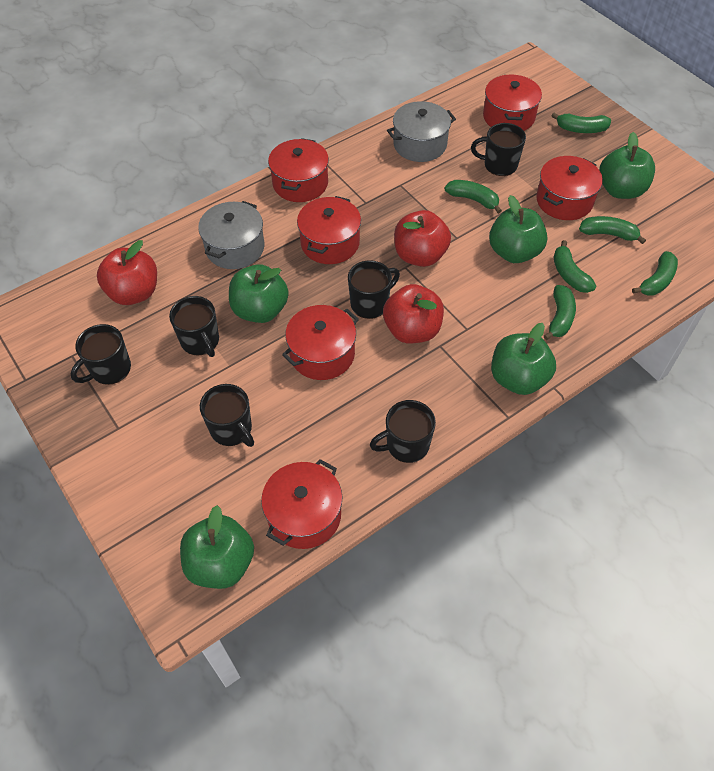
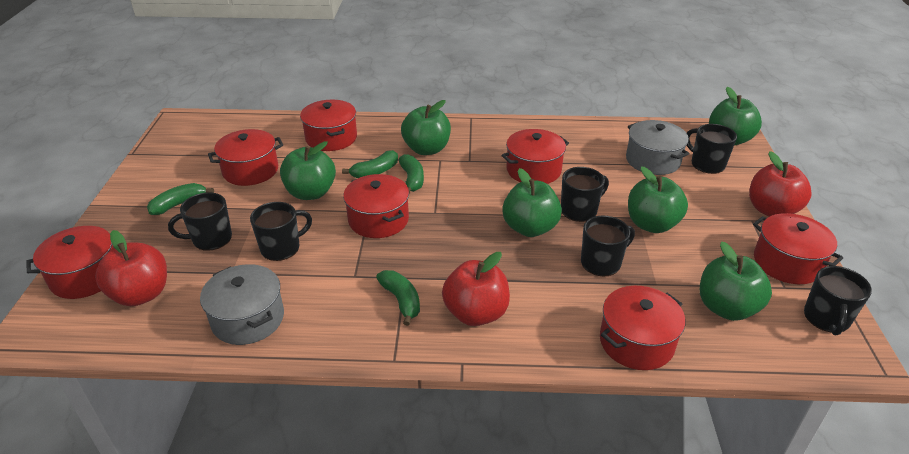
green apple: 5 -> 6
green banana: 6 -> 4
red pot: 6 -> 7

